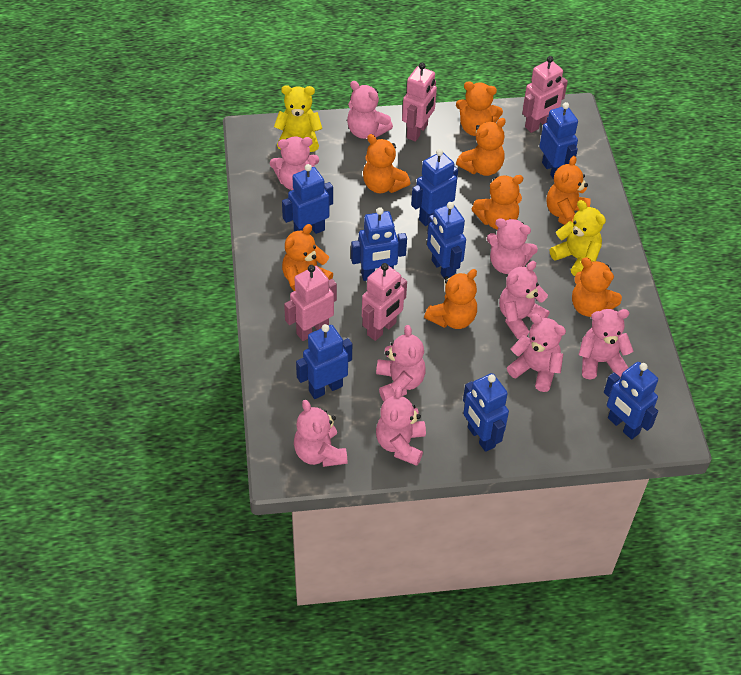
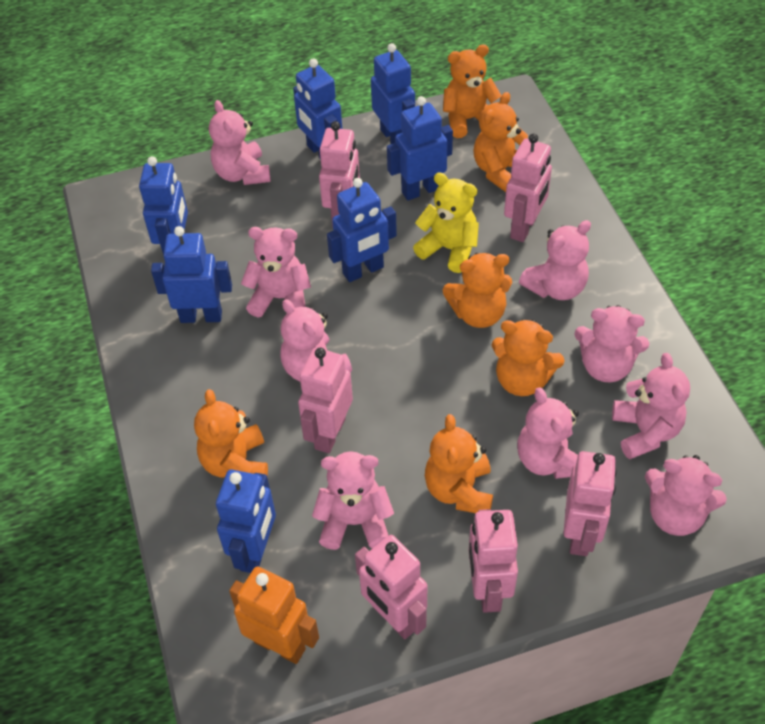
blue robot: 8 -> 7
orange robot: 0 -> 1
orange teddy bear: 8 -> 6
pink robot: 4 -> 6
yellow teddy bear: 2 -> 1

